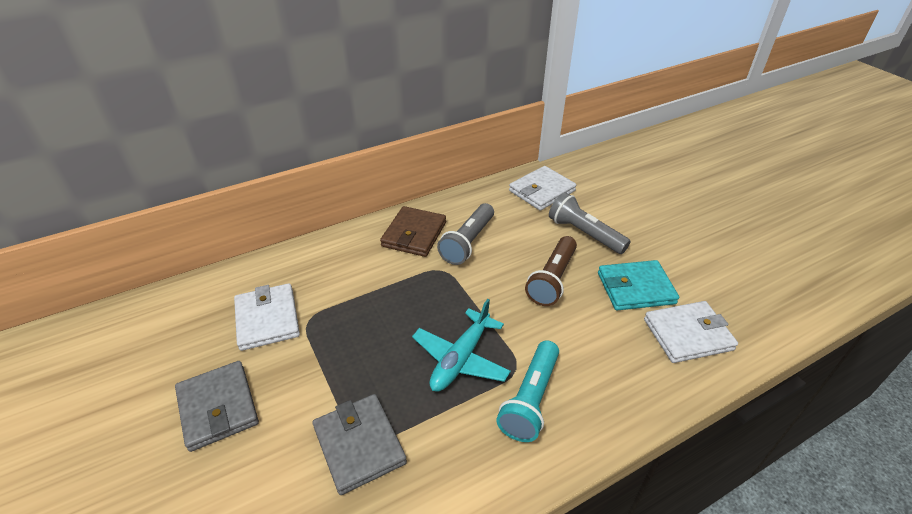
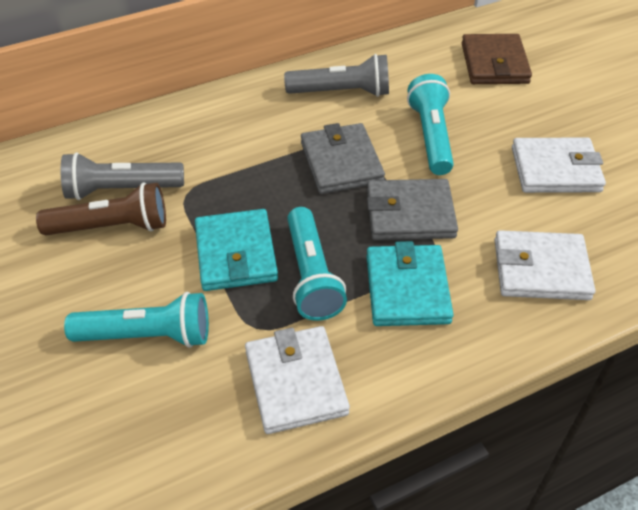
turquoise flashlight: 1 -> 3
turquoise plane: 1 -> 0
turquoise wallet: 1 -> 2

